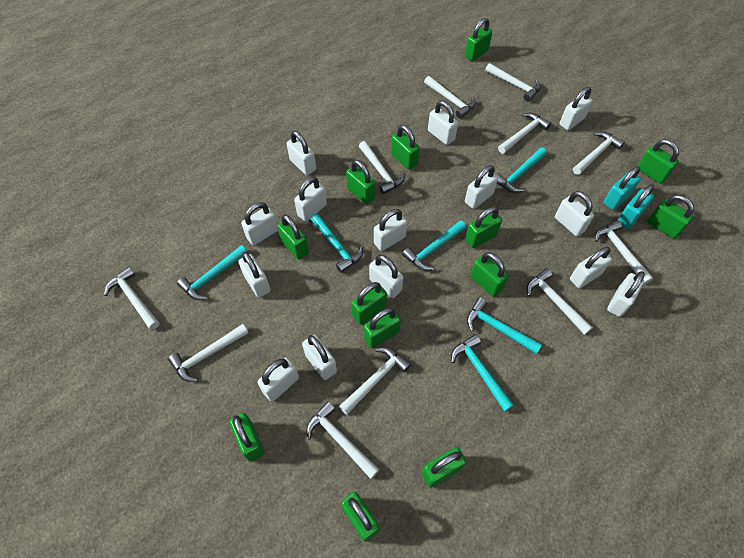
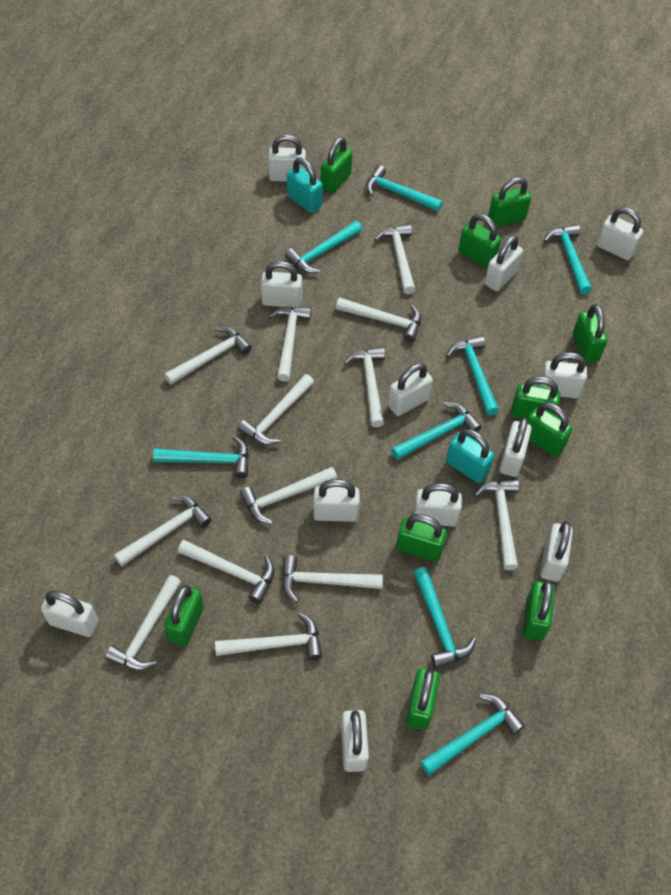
green padlock: 13 -> 10
turquoise hammer: 6 -> 8
white hammer: 11 -> 13
white padlock: 14 -> 12

